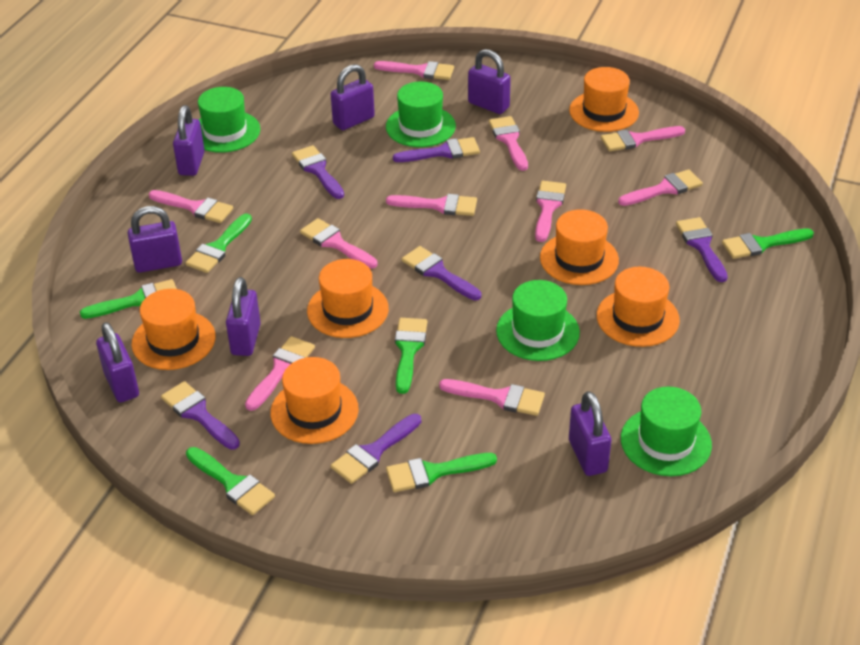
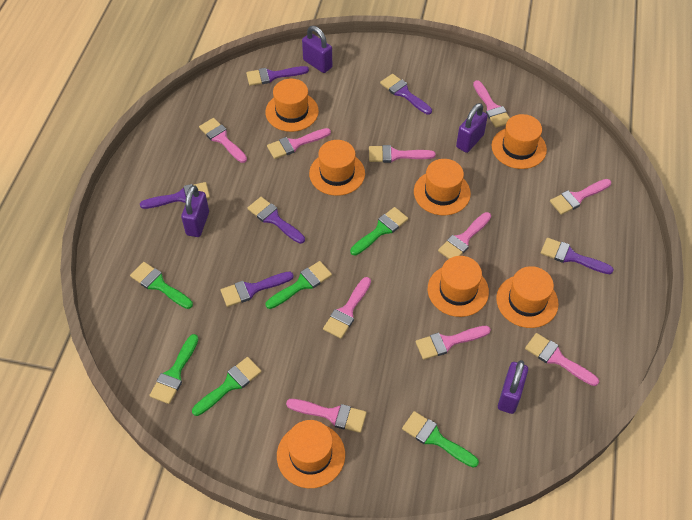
green hat: 4 -> 0
orange hat: 6 -> 7
purple padlock: 7 -> 4

